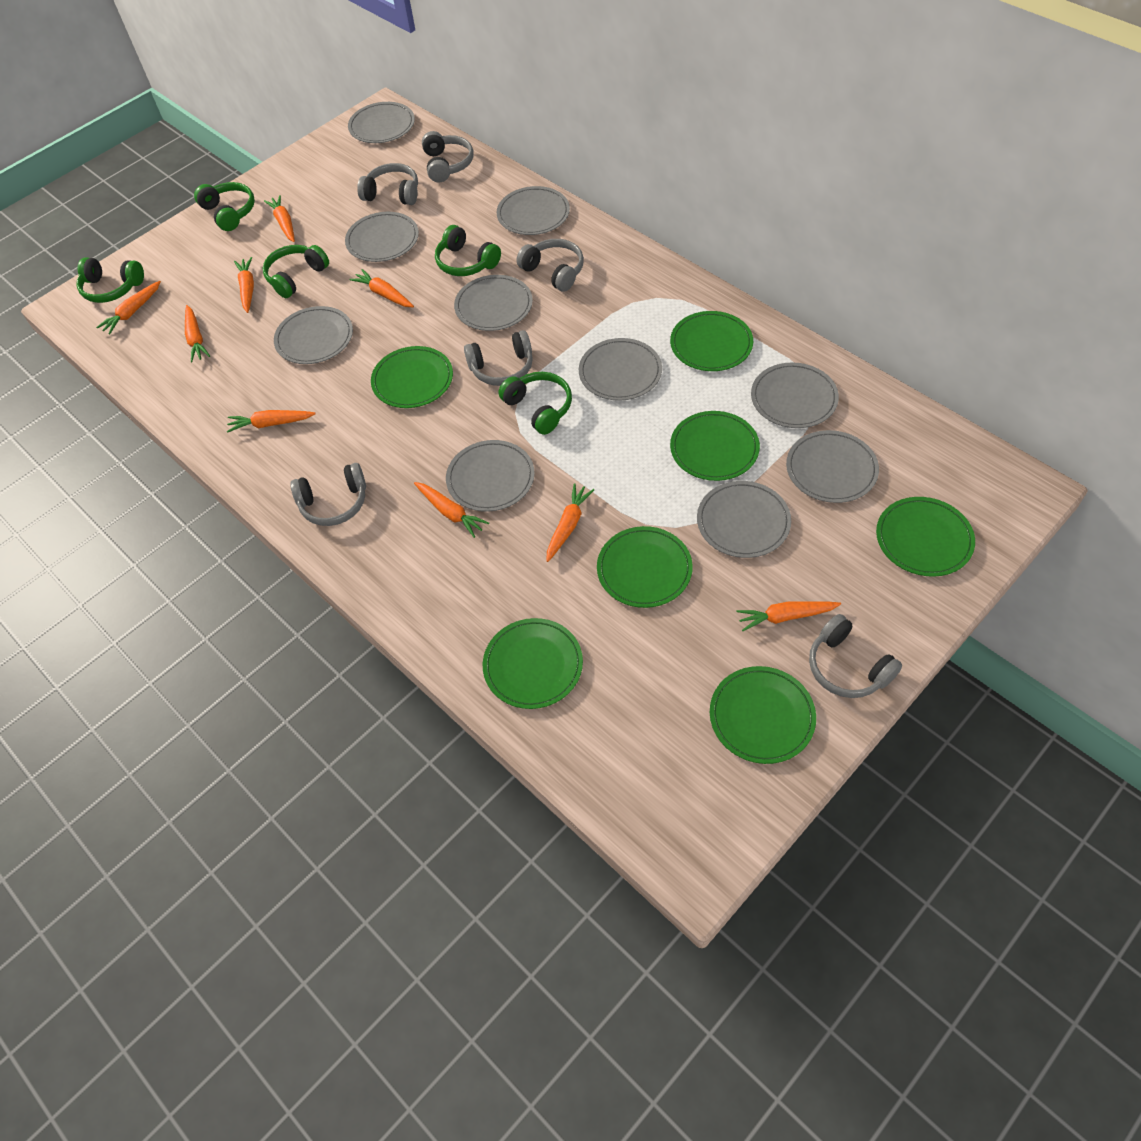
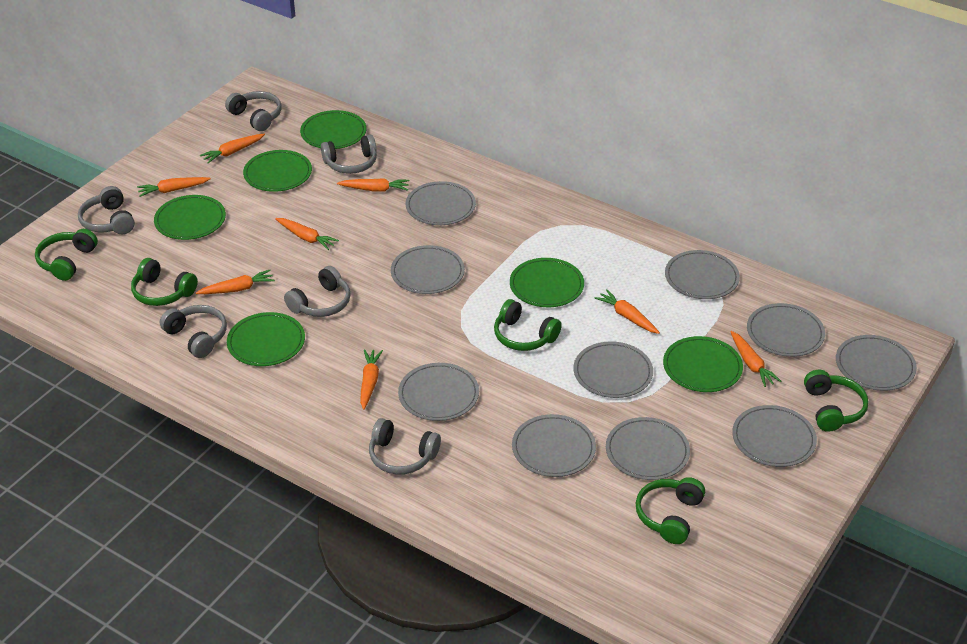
green plate: 7 -> 6
orange carrot: 9 -> 8

